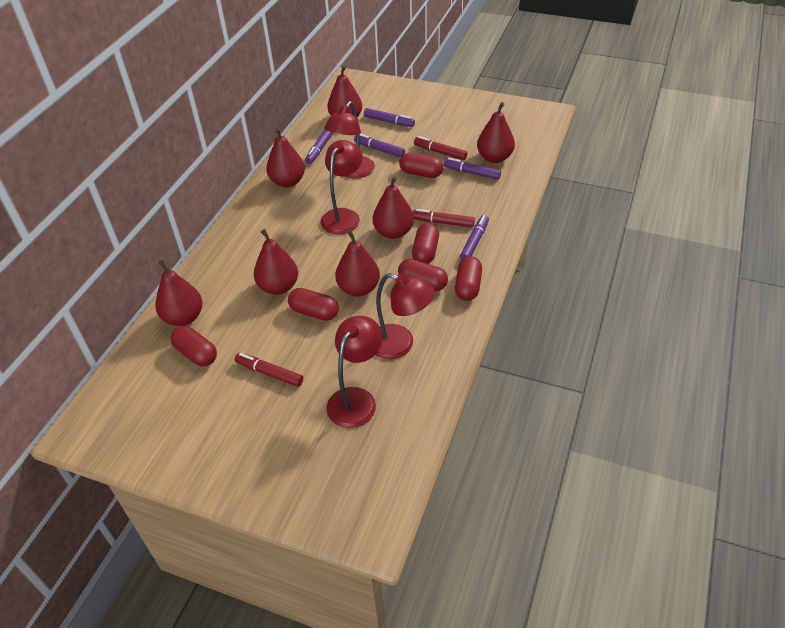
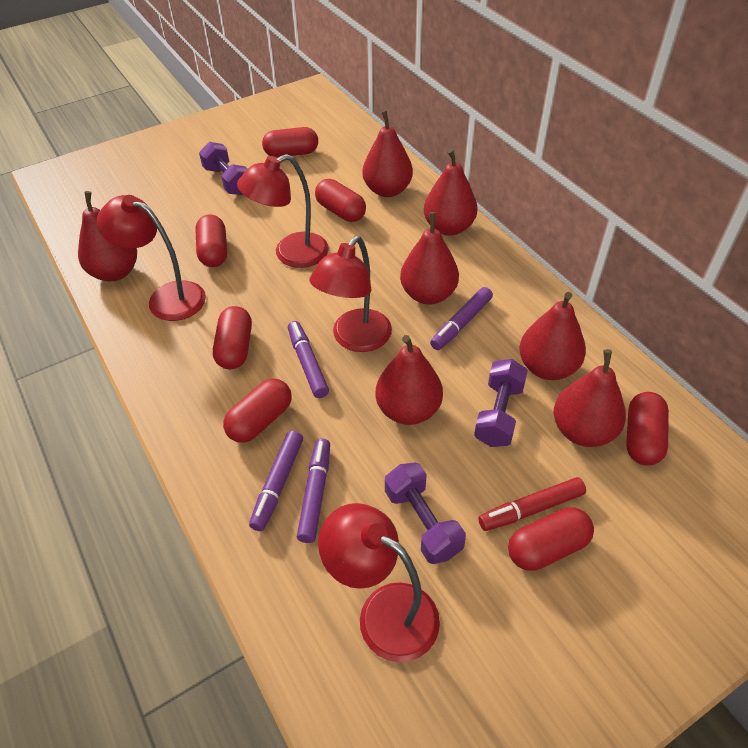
purple dumbbell: 0 -> 3
purple marker: 5 -> 4
red capsule: 6 -> 7
red marker: 3 -> 1

